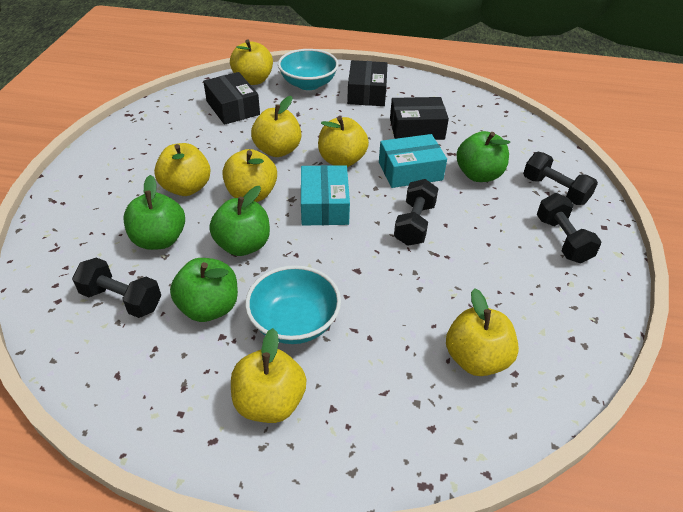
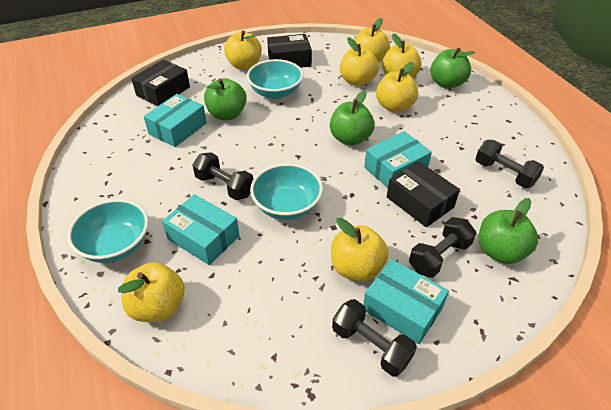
turquoise bowl: 2 -> 3
turquoise box: 2 -> 4

